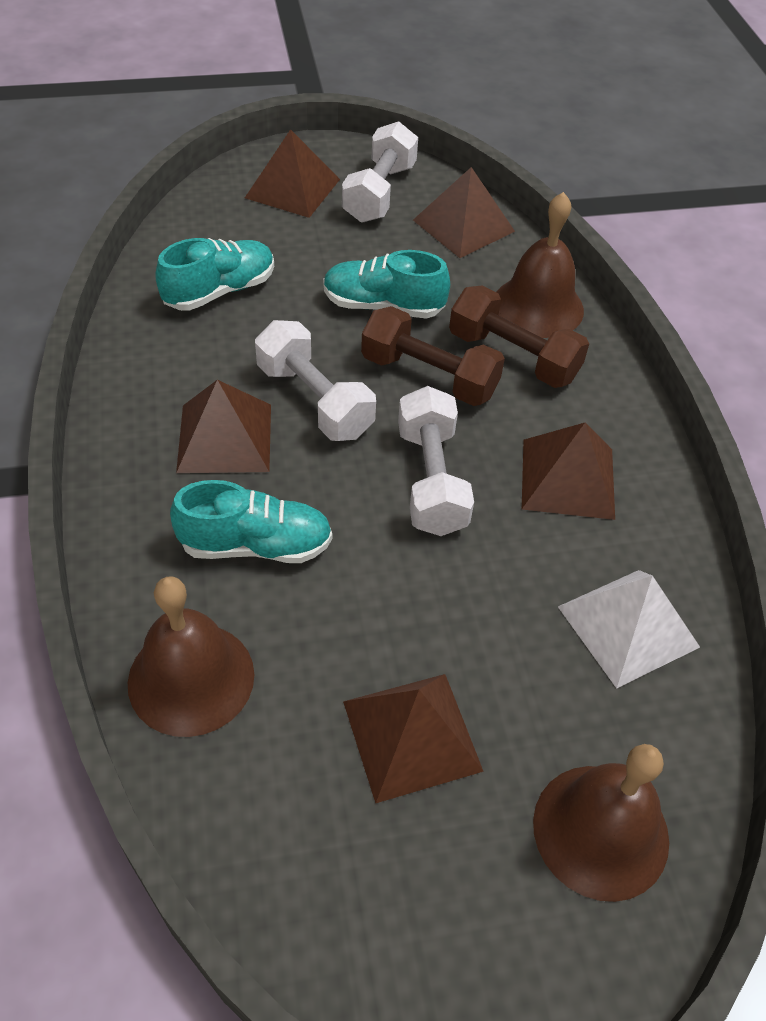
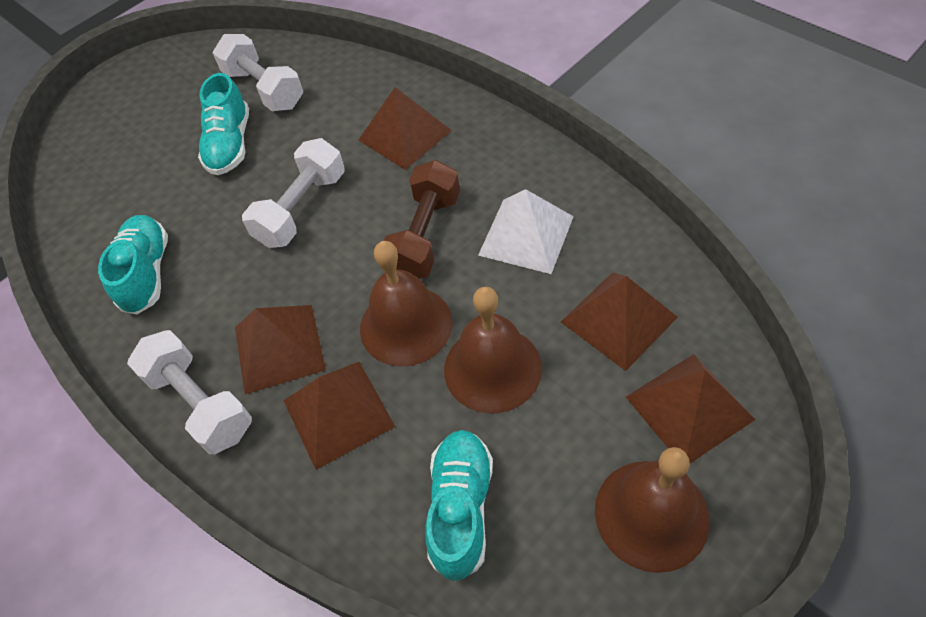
brown dumbbell: 2 -> 1

